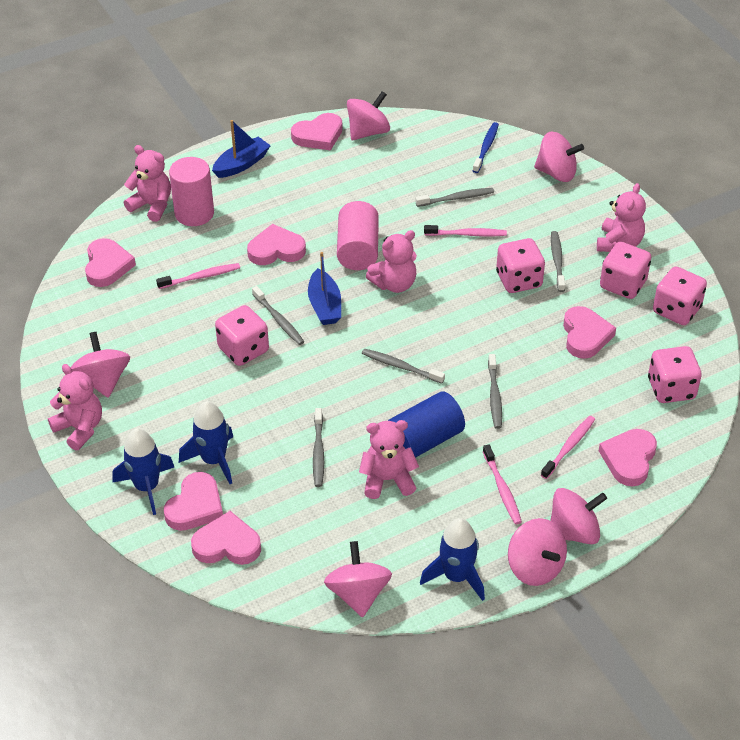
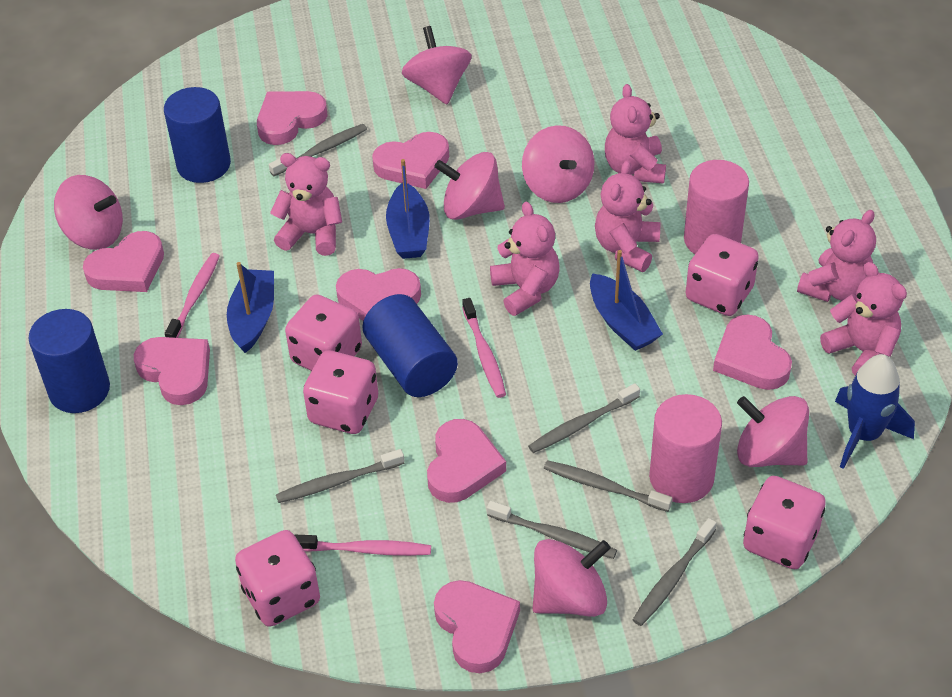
blue boat: 2 -> 3
blue cylinder: 1 -> 3
blue rocket: 3 -> 1
blue toothbrush: 1 -> 0
pink heart: 7 -> 8
pink teddy bear: 5 -> 6
pink toothbrush: 4 -> 3

